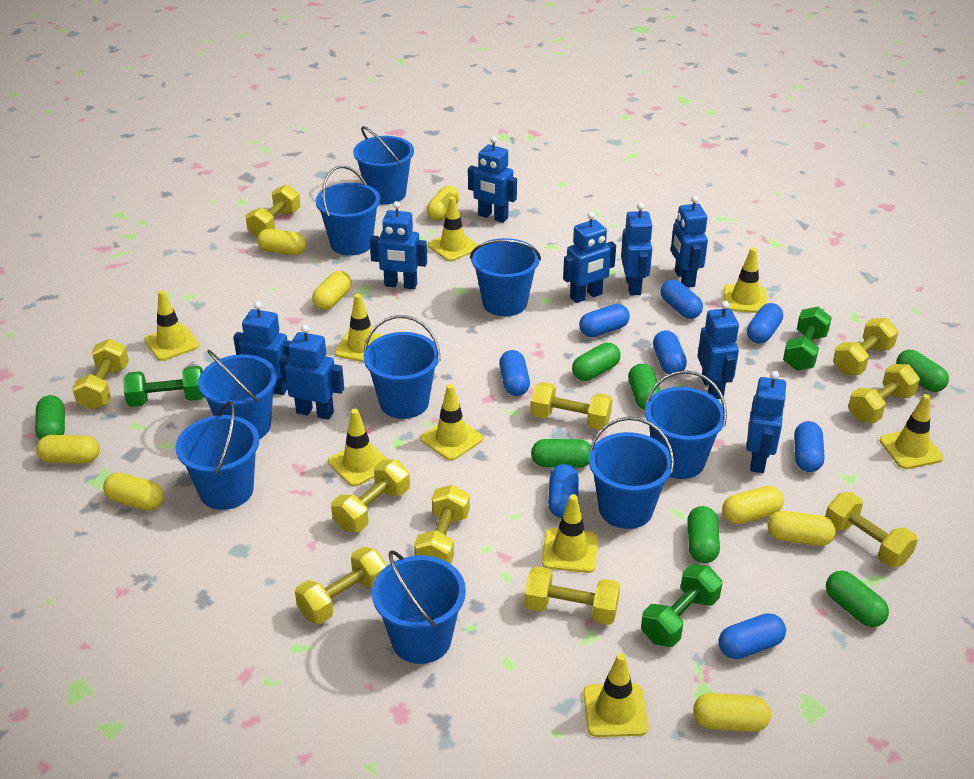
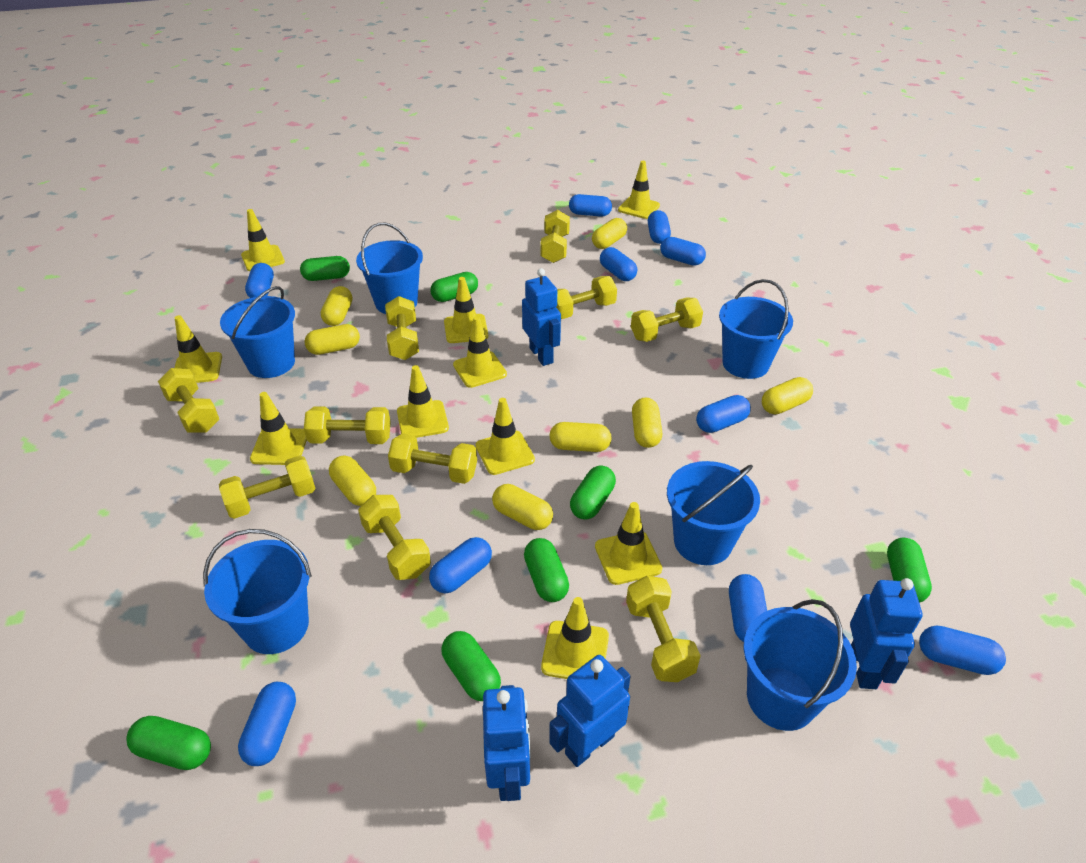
blue bucket: 9 -> 6
blue capsule: 8 -> 10
blue robot: 9 -> 4
green dumbbell: 3 -> 0
yellow traffic cone: 9 -> 10

